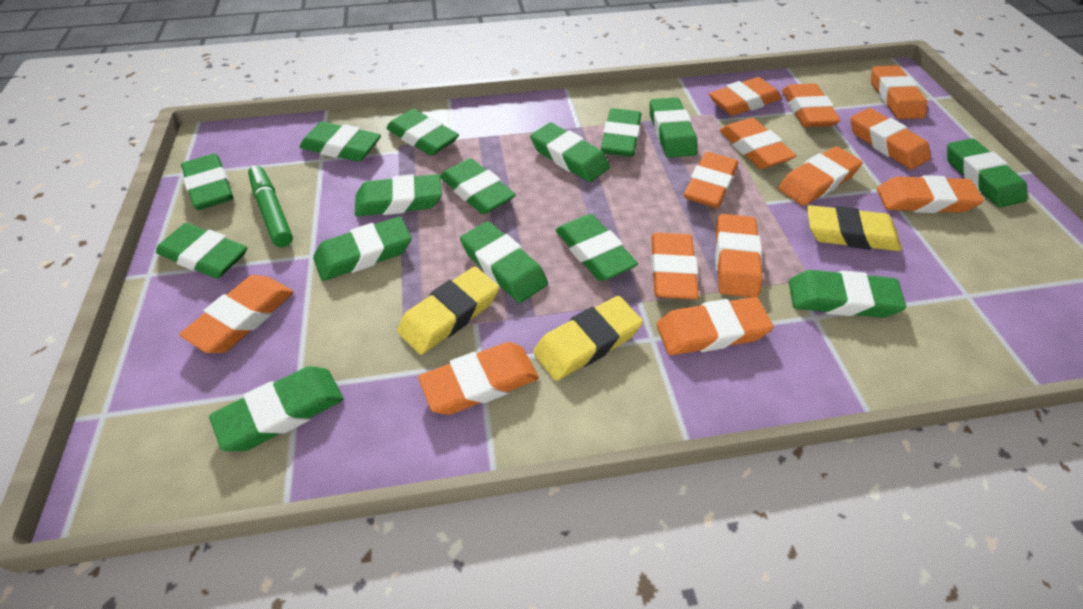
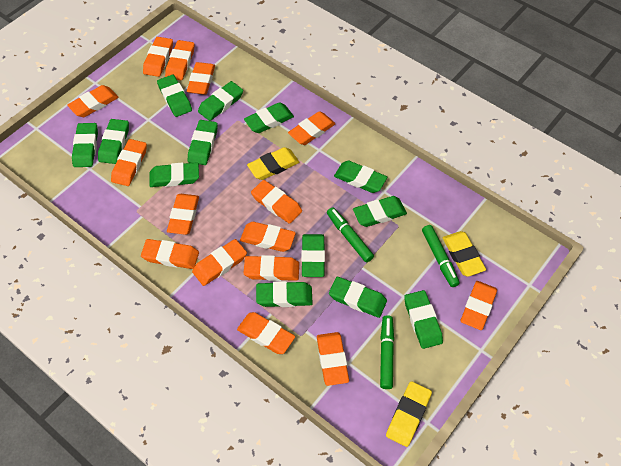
green eraser: 15 -> 13
green marker: 1 -> 3
orange eraser: 13 -> 15

